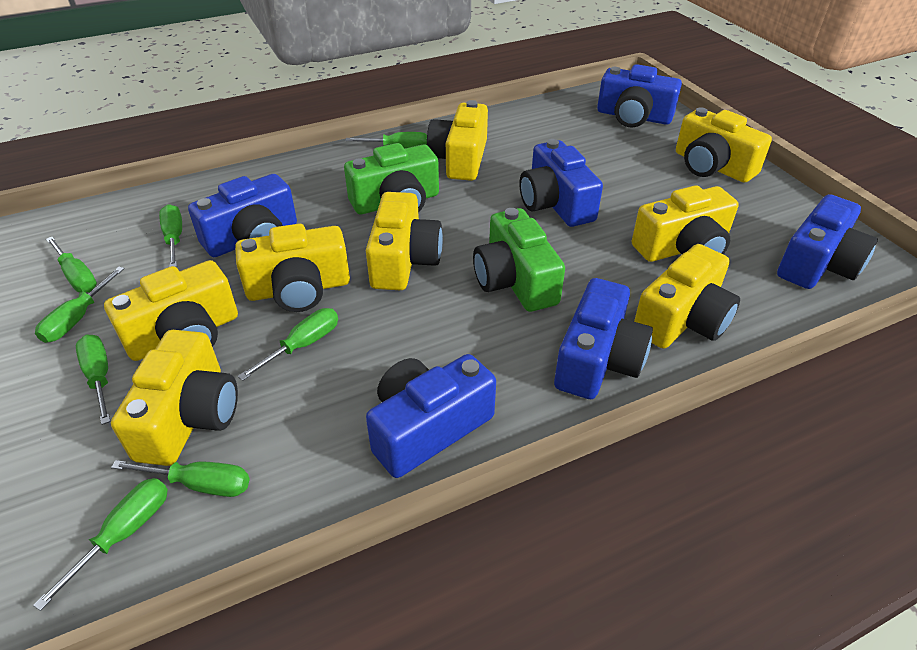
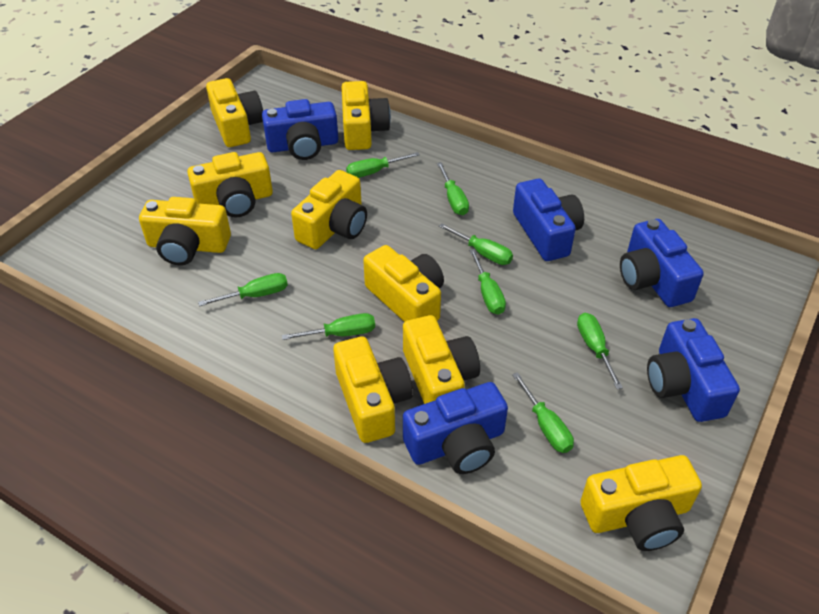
blue camera: 6 -> 5
green camera: 2 -> 0
yellow camera: 8 -> 9

